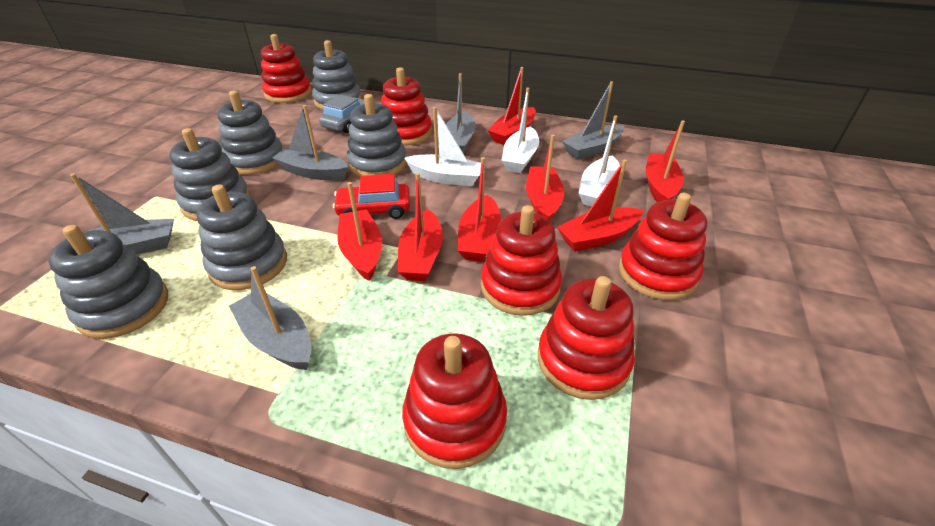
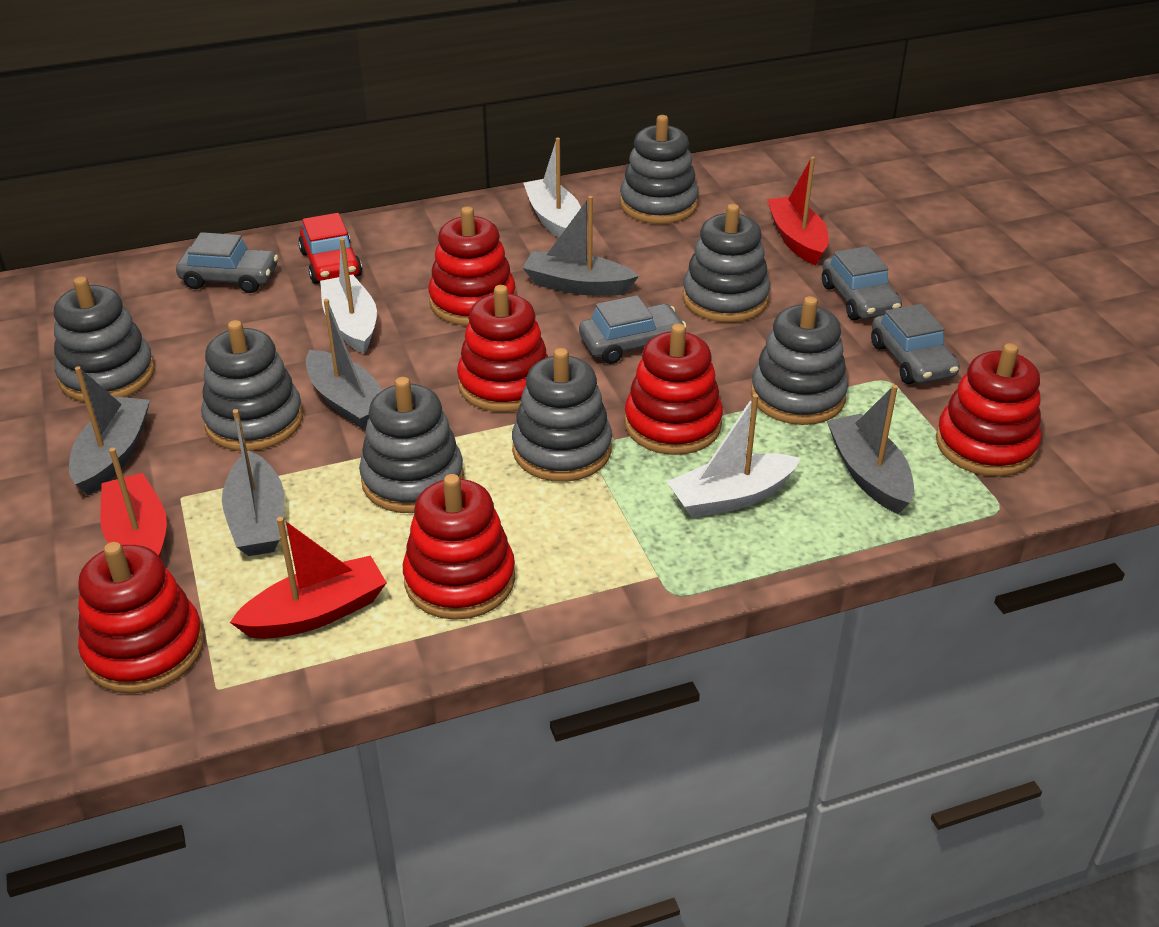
grey car: 1 -> 4
grey stacking toy: 6 -> 7
red boat: 7 -> 3

